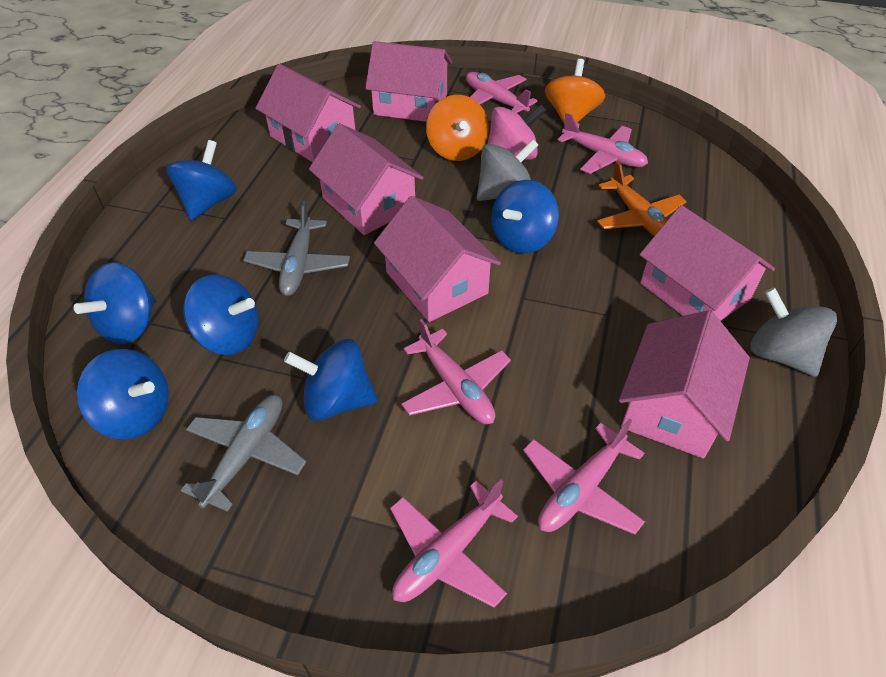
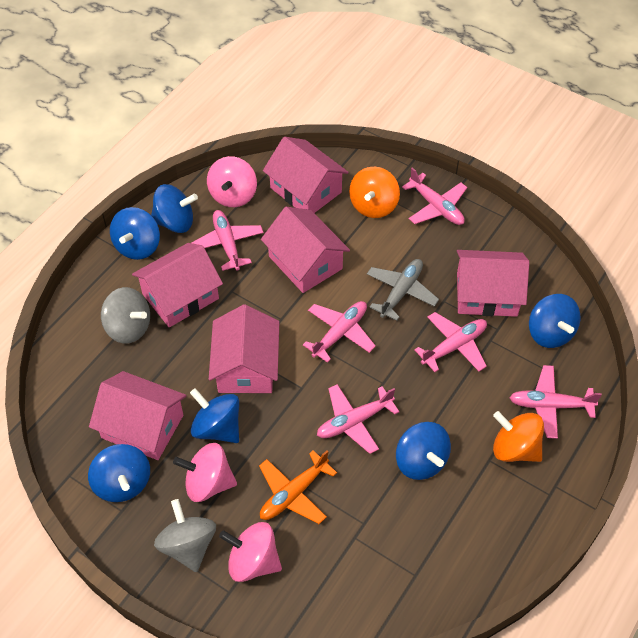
grey plane: 2 -> 1
pink plane: 5 -> 6
pink spinning top: 1 -> 3

